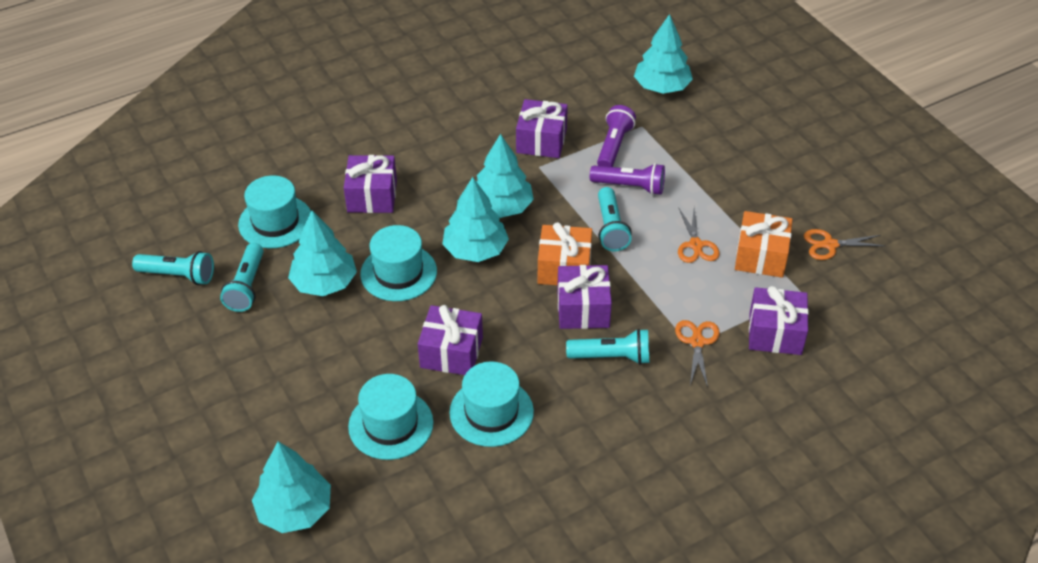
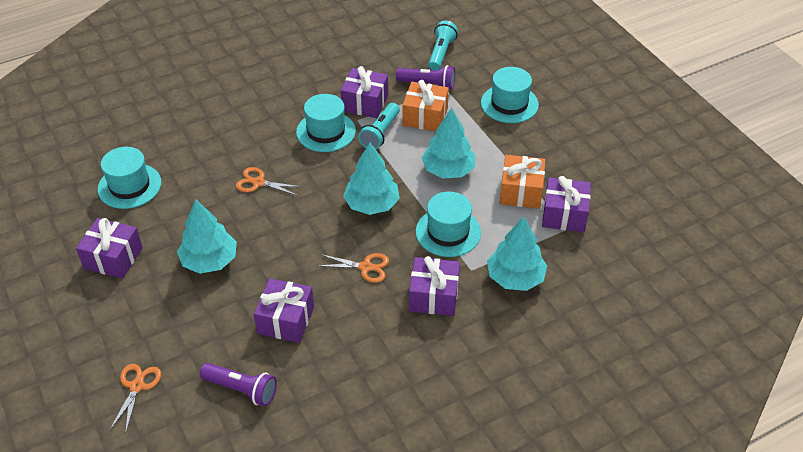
turquoise flashlight: 4 -> 2
turquoise tree: 5 -> 4

